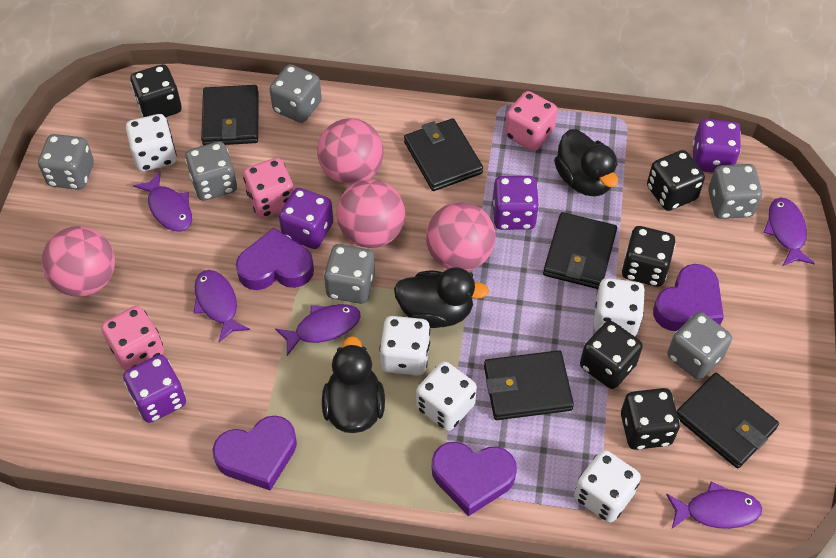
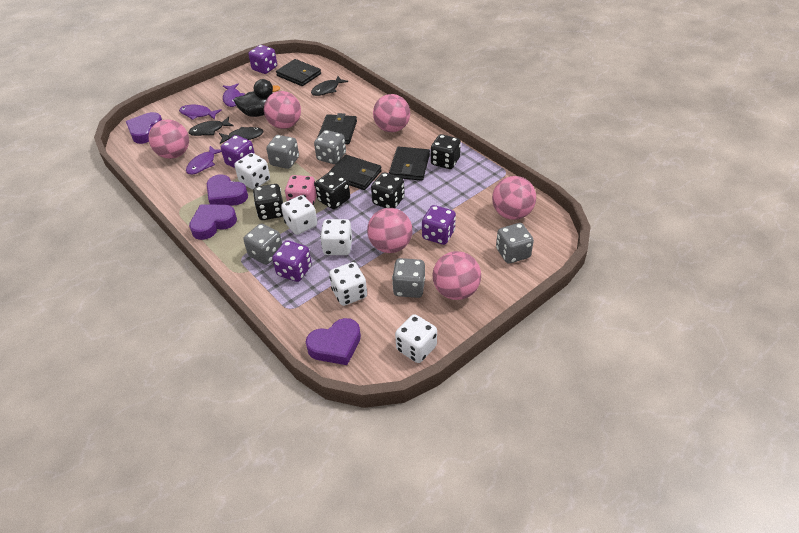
black dice: 5 -> 4
black duck: 3 -> 1
black fish: 0 -> 3
black wallet: 5 -> 4
grey dice: 6 -> 5
pink ball: 4 -> 6
pink dice: 3 -> 1
purple fish: 5 -> 3

